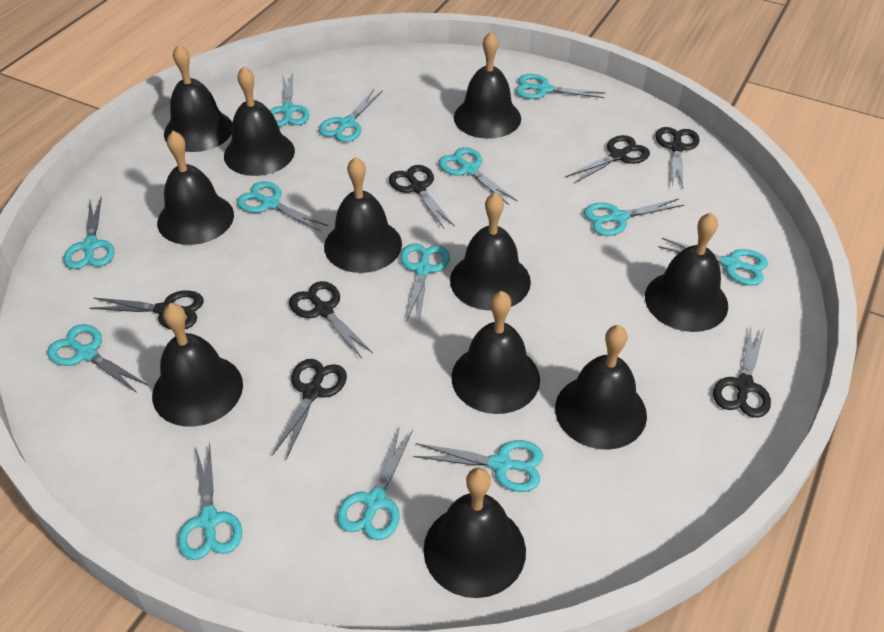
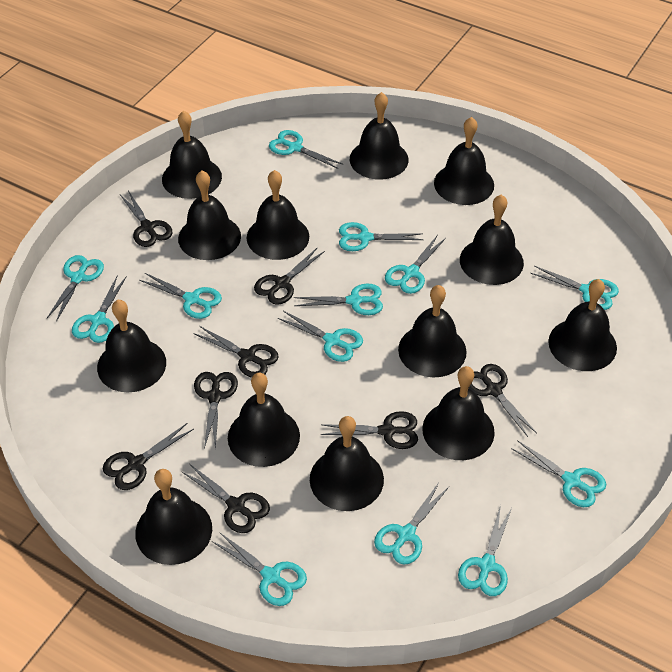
black bell: 11 -> 13
black scissors: 7 -> 8

